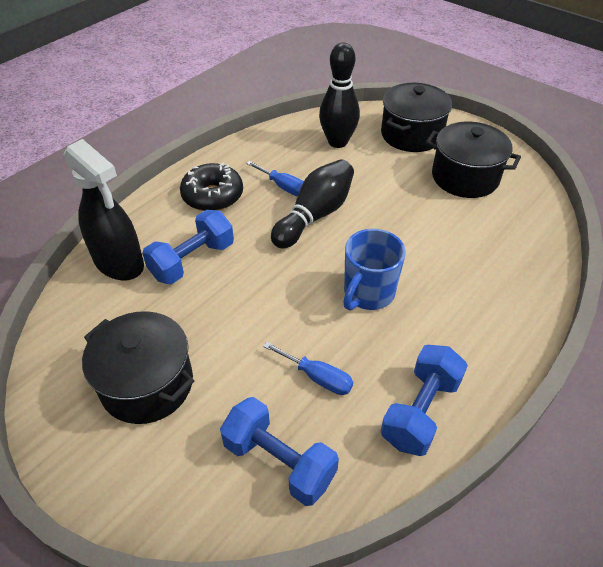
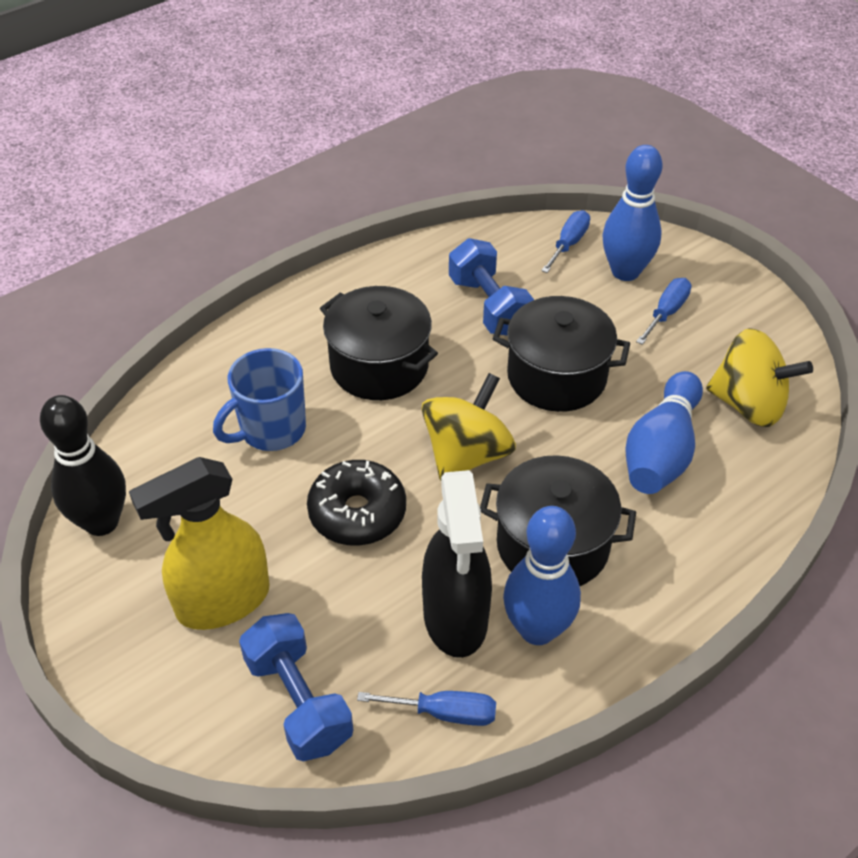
black bowling pin: 2 -> 1
blue bowling pin: 0 -> 3
blue dumbbell: 3 -> 2
blue screwdriver: 2 -> 3
yellow spinning top: 0 -> 2
yellow spray bottle: 0 -> 1

